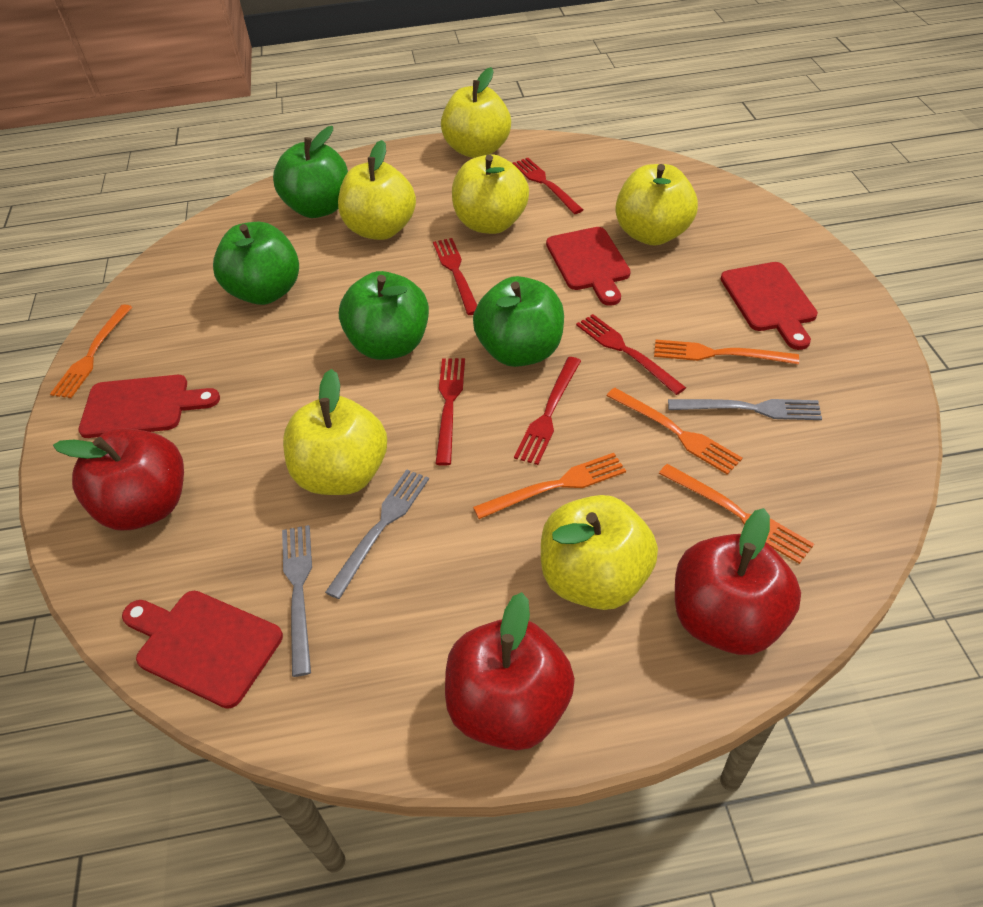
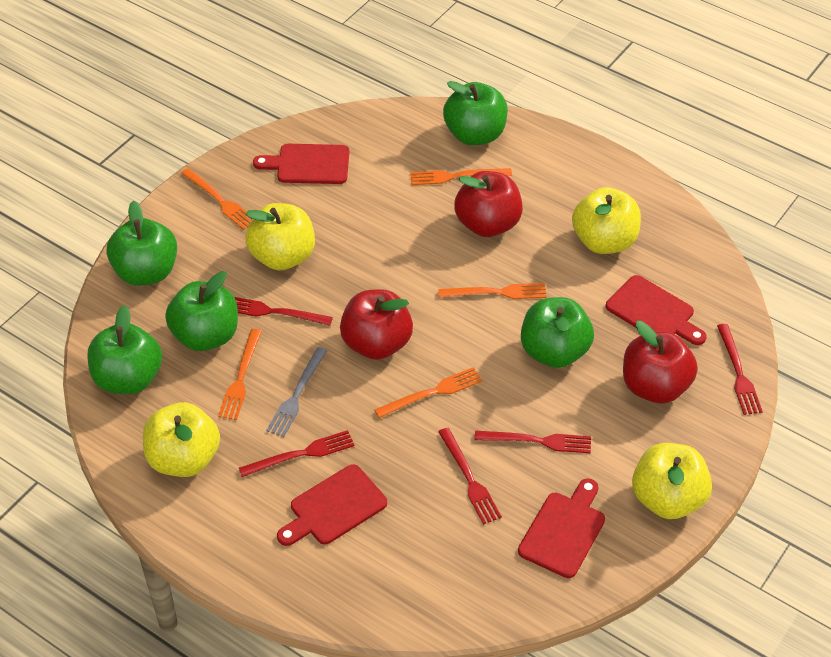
green apple: 4 -> 5
grey fork: 3 -> 1
yellow apple: 6 -> 4

